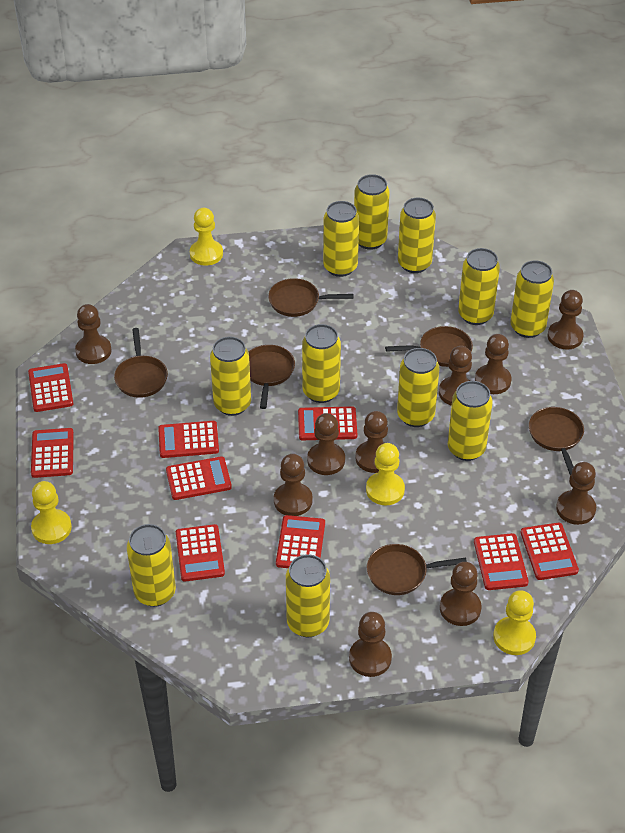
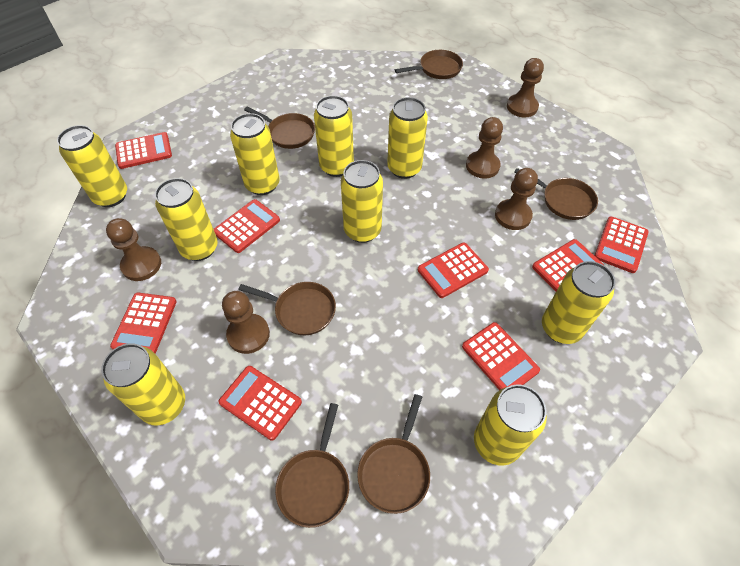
brown pawn: 10 -> 5
red calculator: 9 -> 8
yellow can: 11 -> 9
yellow pawn: 4 -> 0

